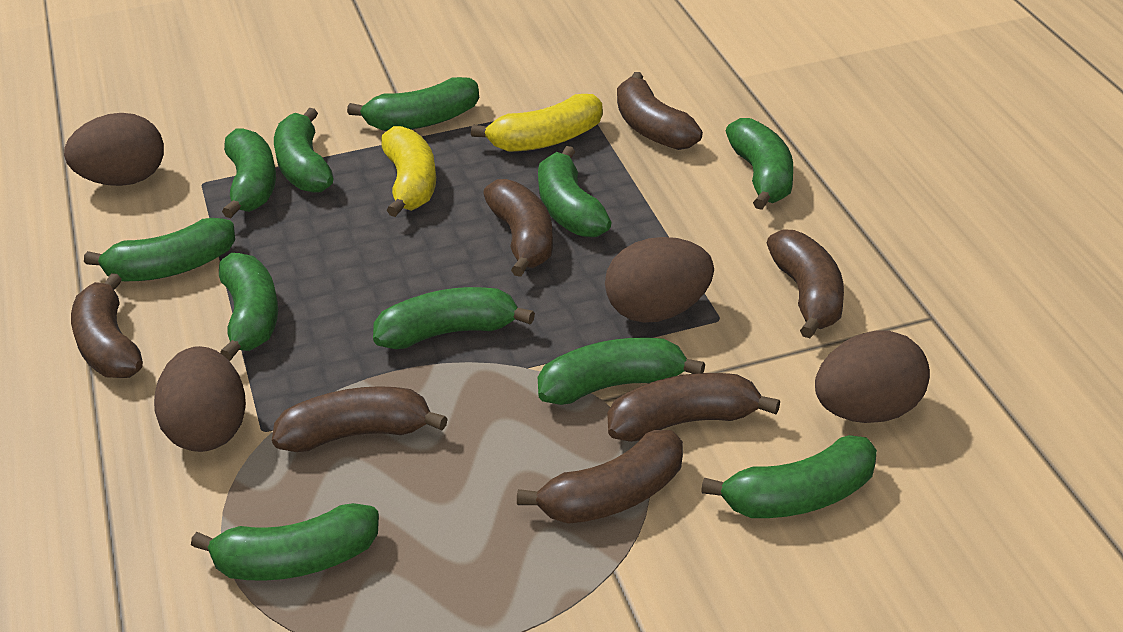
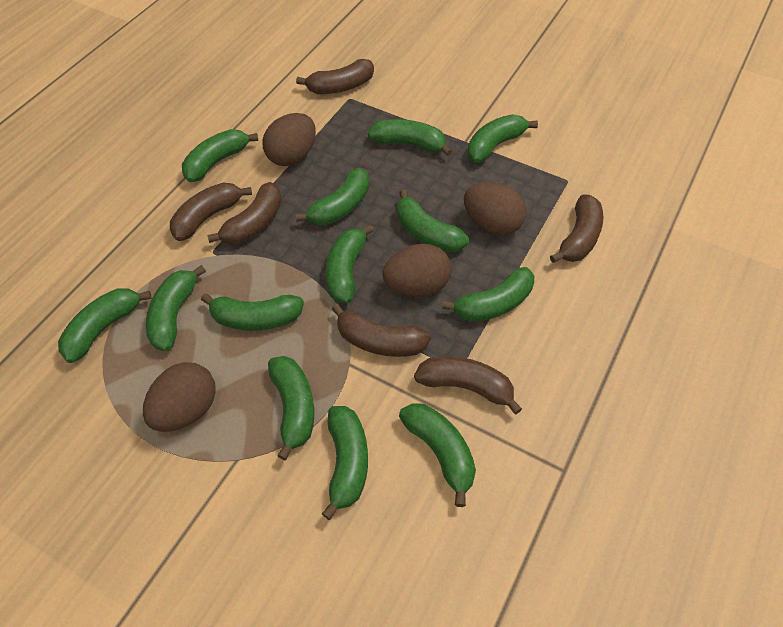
brown banana: 7 -> 6
green banana: 11 -> 13
yellow banana: 2 -> 0

